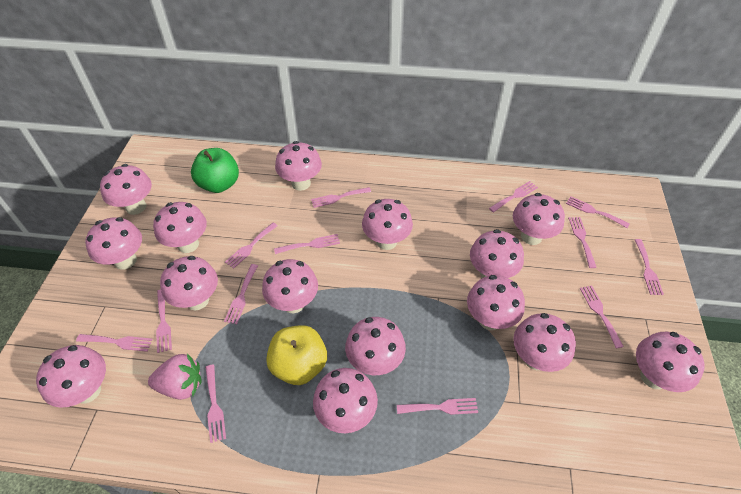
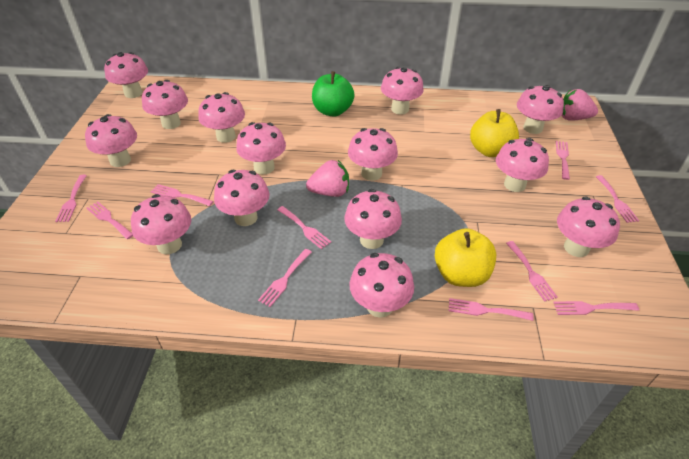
pink fork: 13 -> 10
pink mushroom: 15 -> 14
pink strawberry: 1 -> 2
yellow apple: 1 -> 2

